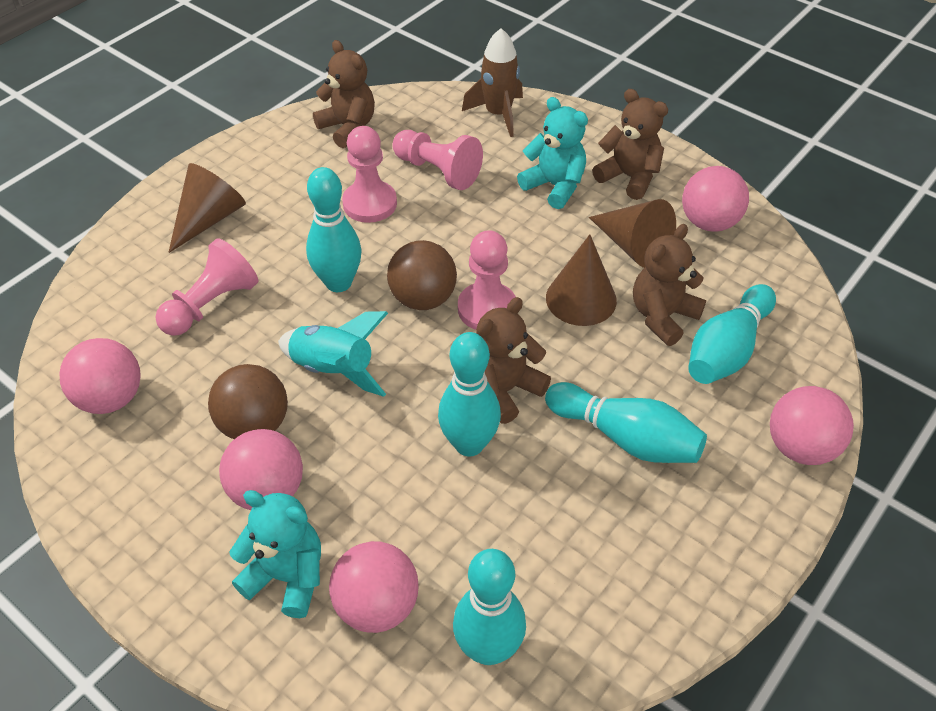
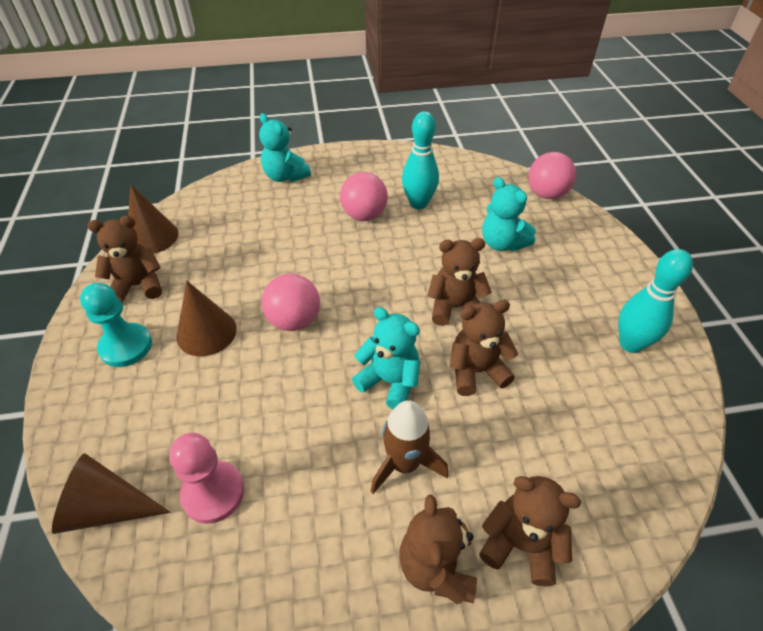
brown ball: 2 -> 0
brown teddy bear: 4 -> 5
pink ball: 5 -> 3
pink pawn: 4 -> 1
turquoise bowling pin: 5 -> 2
turquoise pawn: 0 -> 1
turquoise rocket: 1 -> 0
turquoise teddy bear: 2 -> 3

